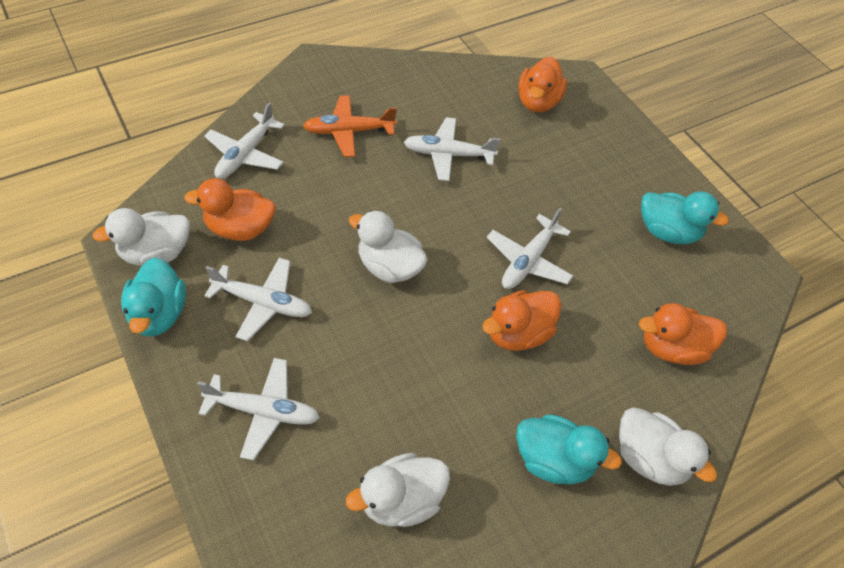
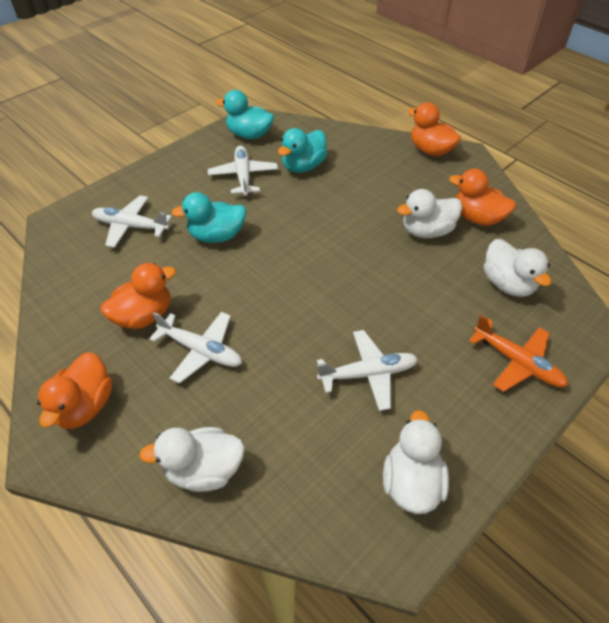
white plane: 5 -> 4

